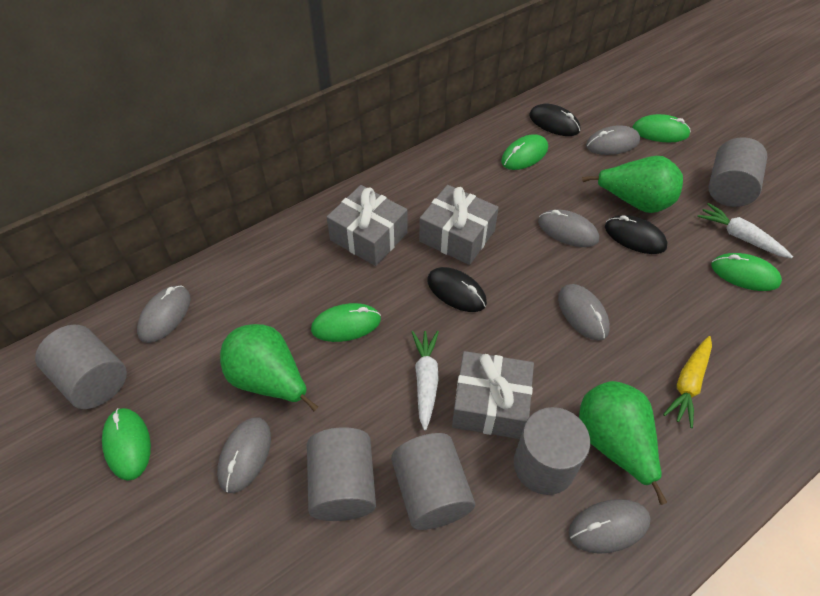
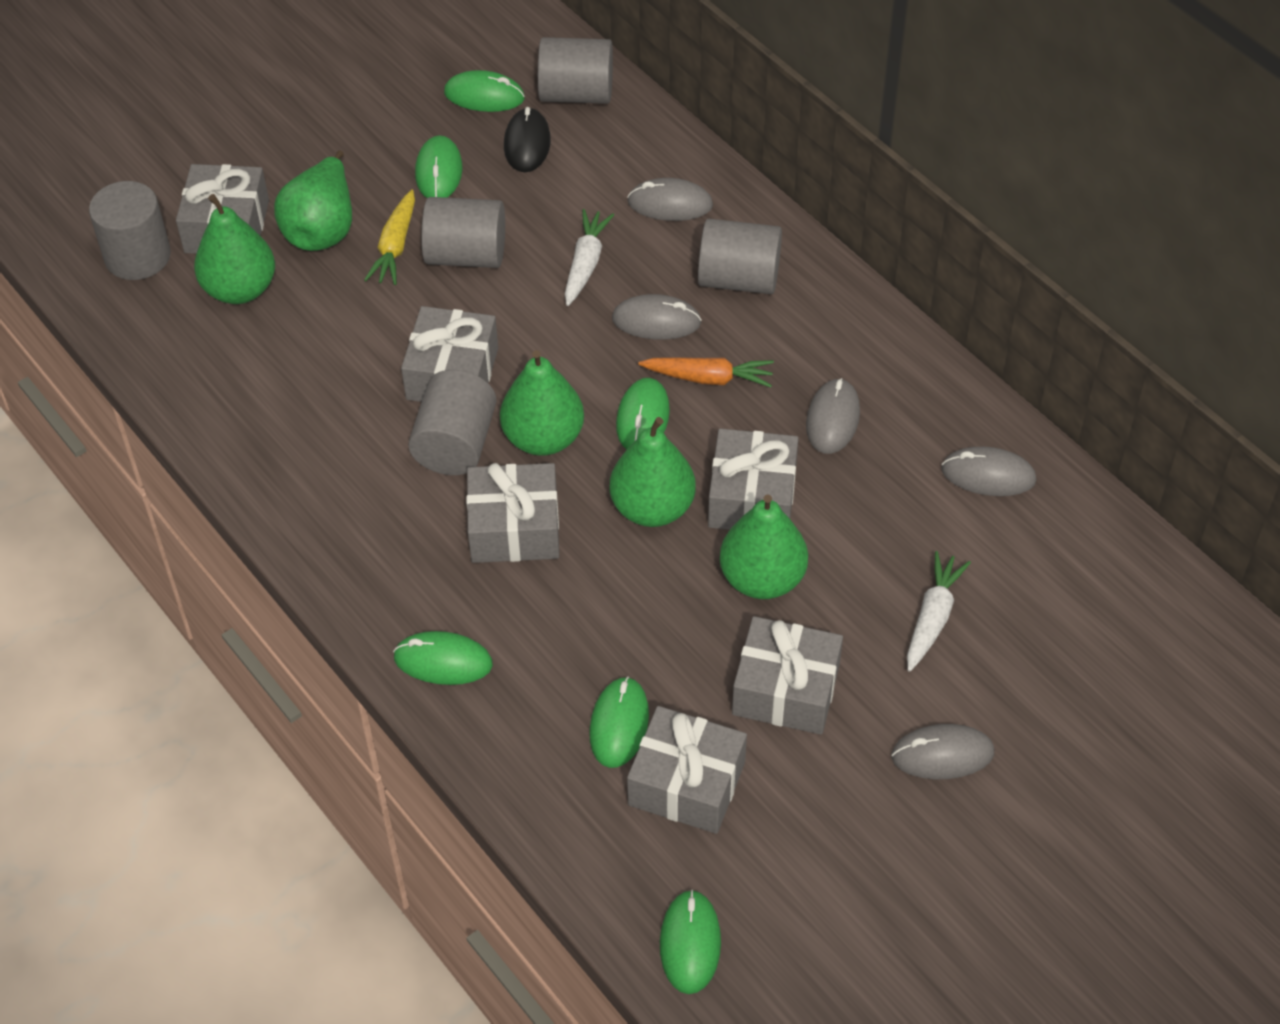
black mouse: 3 -> 1
green mouse: 5 -> 6
green pear: 3 -> 5
grey gift: 3 -> 6
grey mouse: 6 -> 5
orange carrot: 0 -> 1

